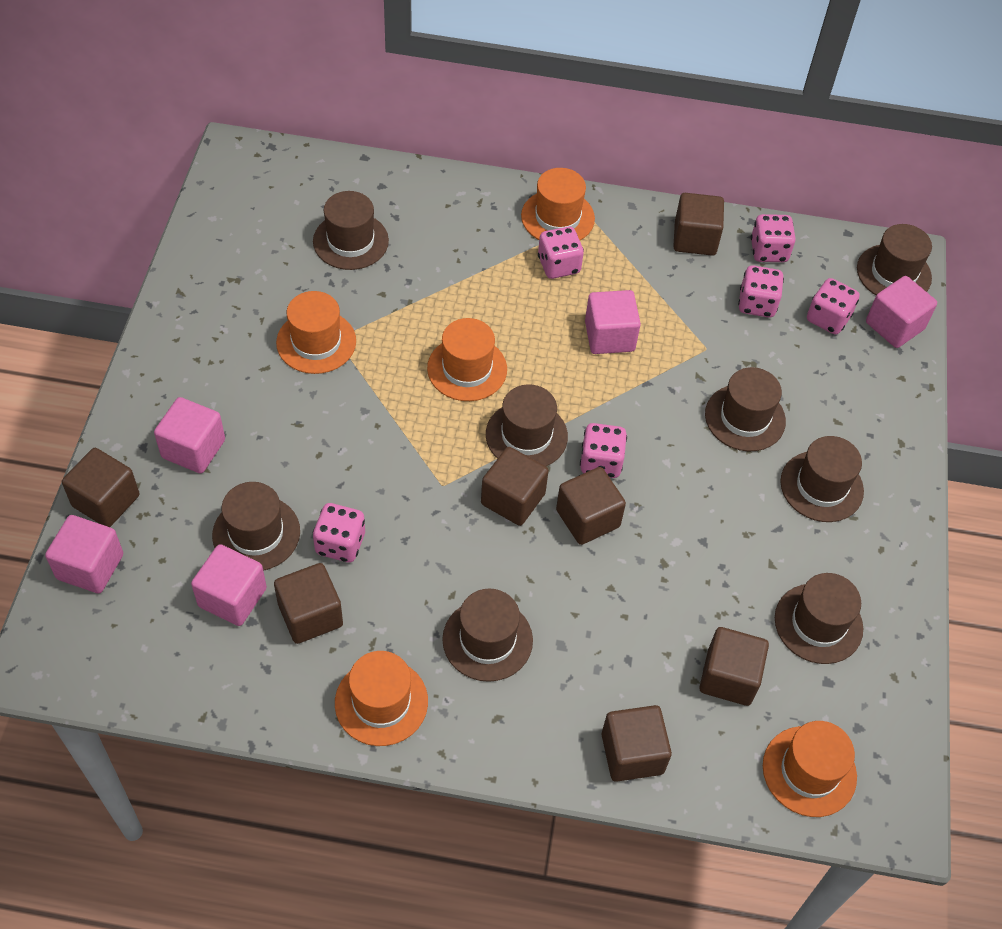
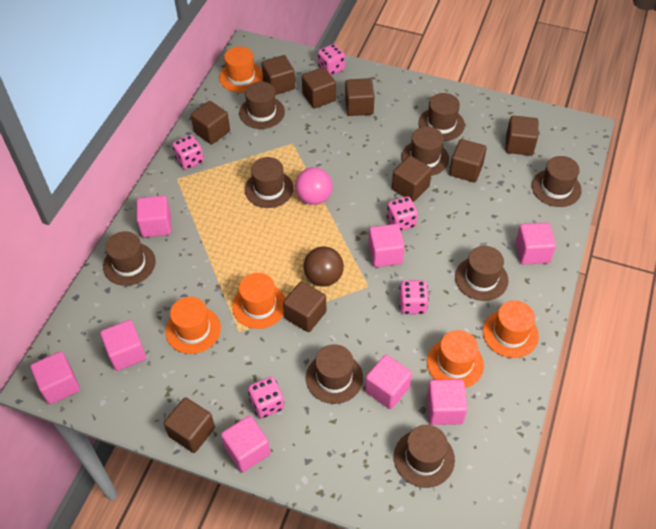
brown ball: 0 -> 1
brown cube: 7 -> 9
brown hat: 8 -> 9
pink ball: 0 -> 1
pink cube: 5 -> 8
pink dice: 6 -> 5

